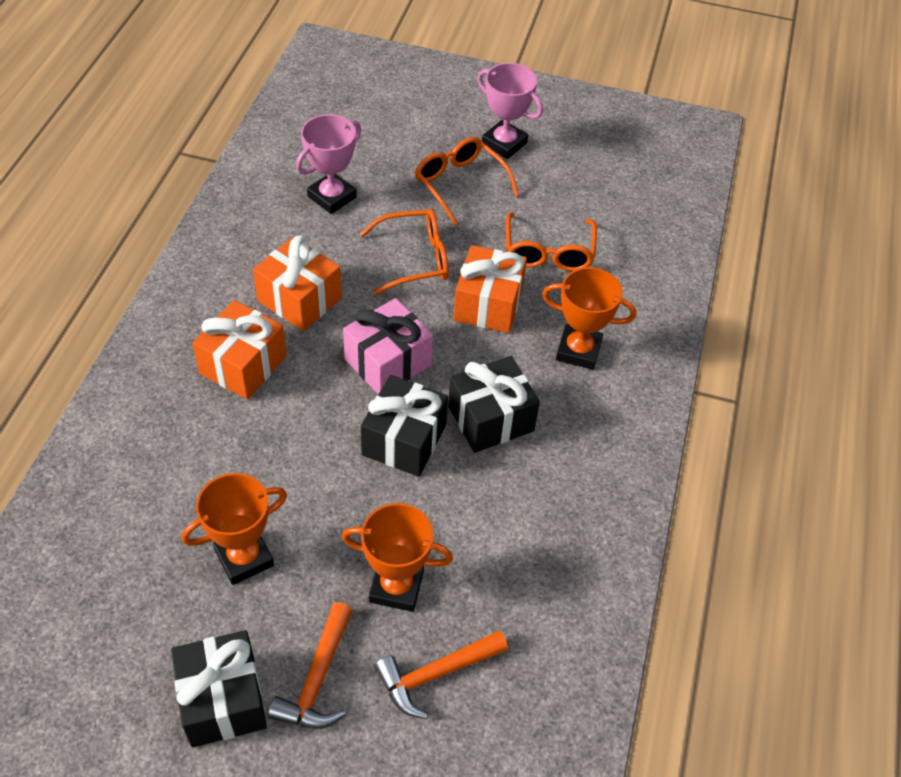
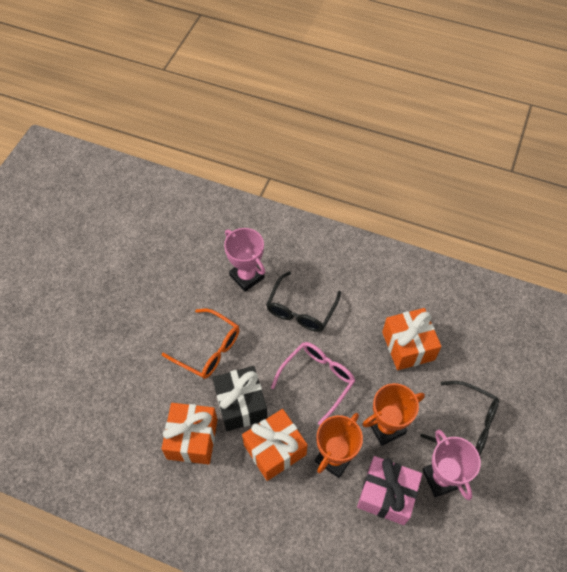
black gift: 3 -> 1
black glasses: 0 -> 2
orange glasses: 3 -> 1
orange hammer: 2 -> 0
orange trophy: 3 -> 2
pink glasses: 0 -> 1

